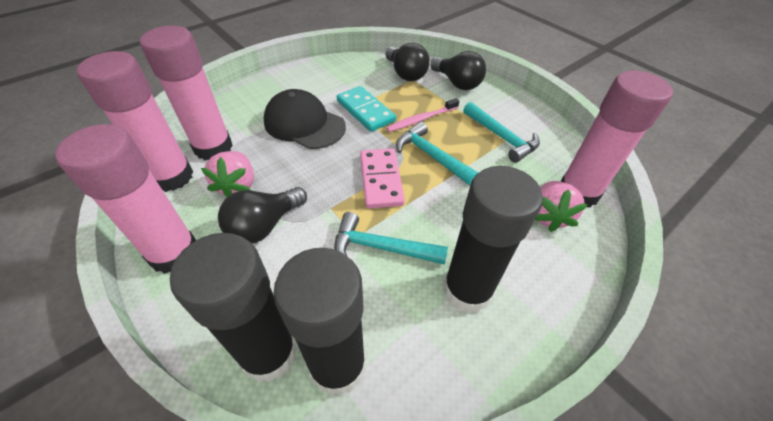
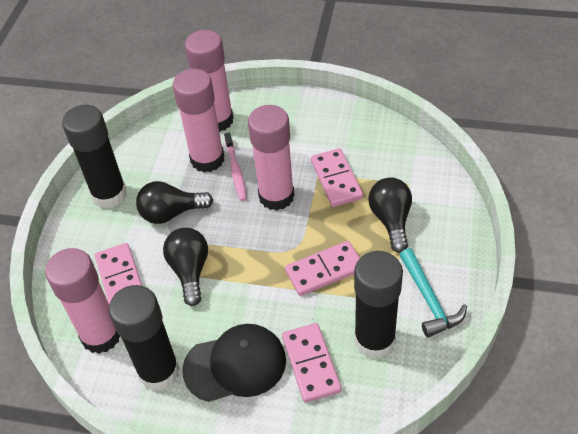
pink domino: 1 -> 4
pink strawberry: 2 -> 0
turquoise domino: 1 -> 0
turquoise hammer: 3 -> 1

